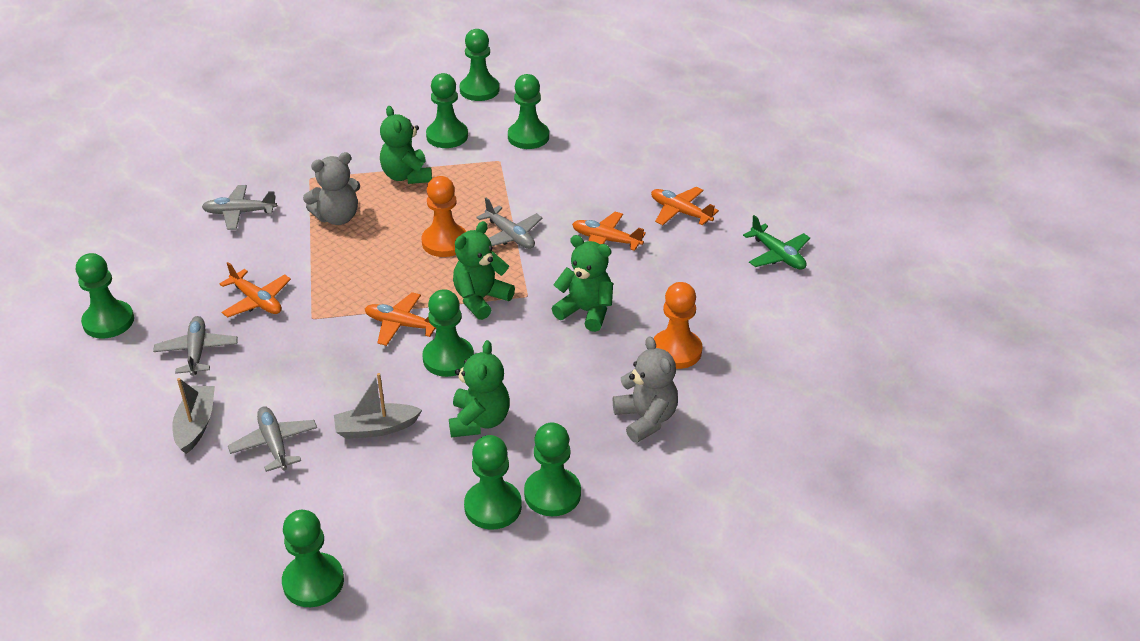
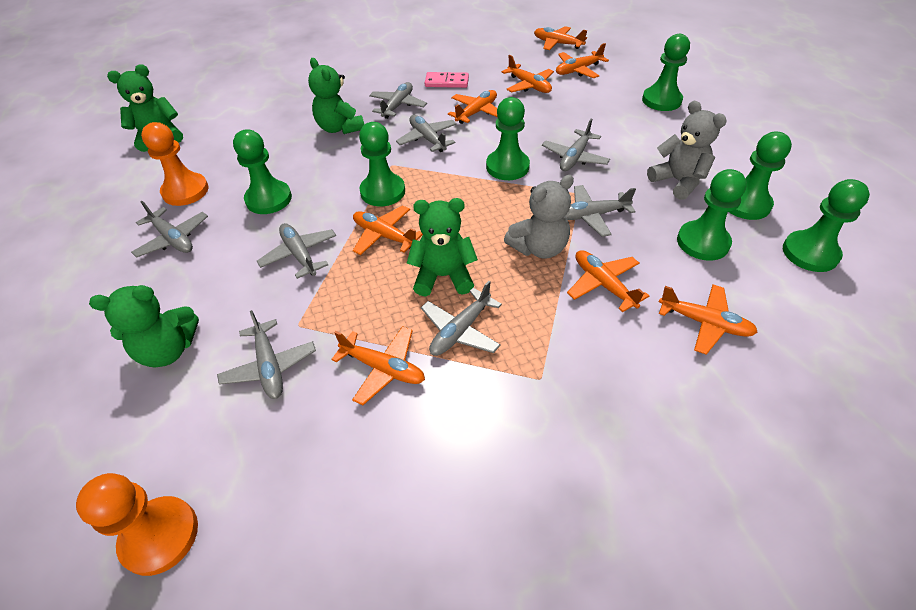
green pawn: 8 -> 7
green plane: 1 -> 0
grey boat: 2 -> 0
grey plane: 4 -> 8
orange plane: 4 -> 8
pink domino: 0 -> 1

